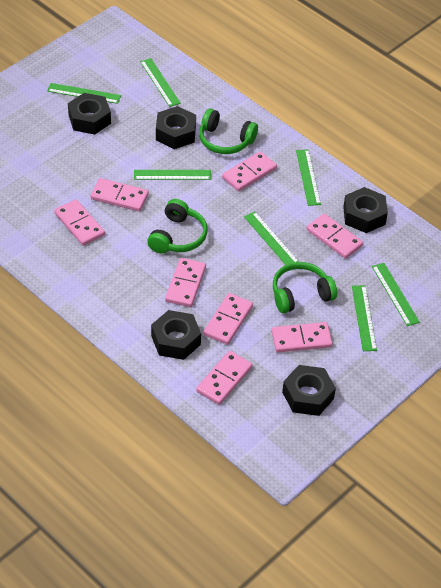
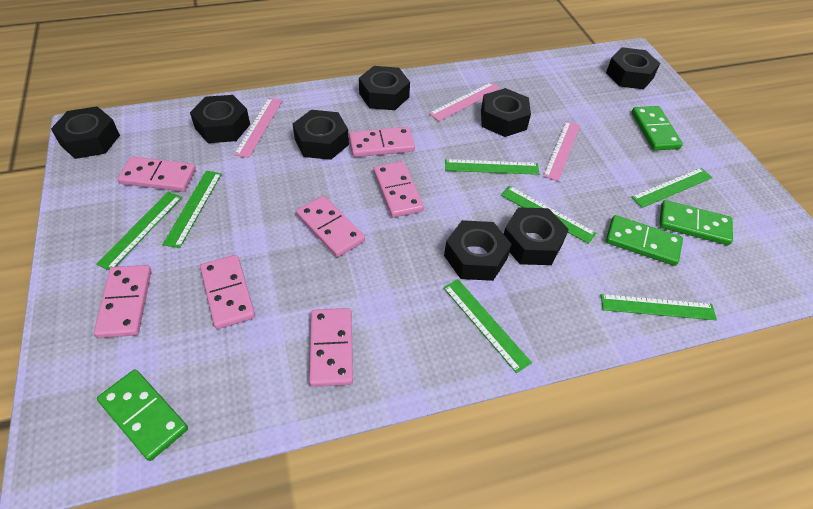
black nut: 5 -> 8
green domino: 0 -> 4
green headphones: 3 -> 0
pink domino: 8 -> 7
pink ruler: 0 -> 3

